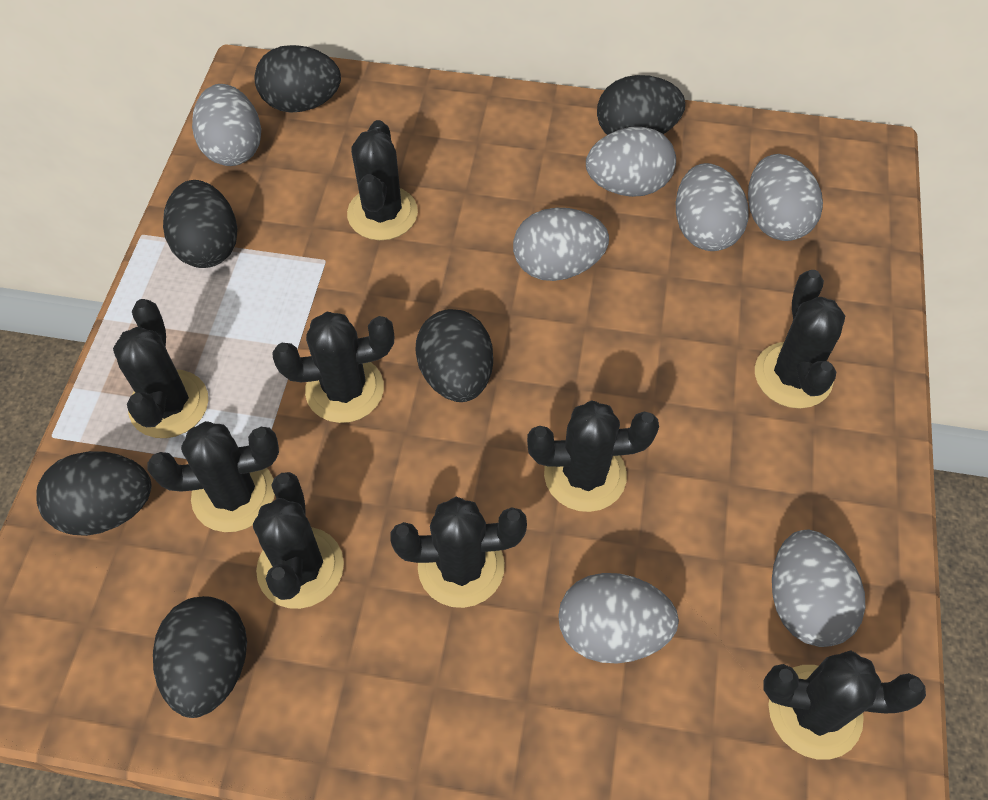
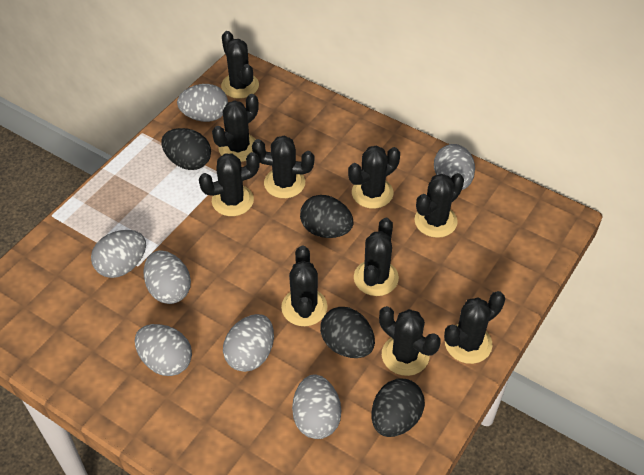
black cactus: 9 -> 10
black egg: 6 -> 4

